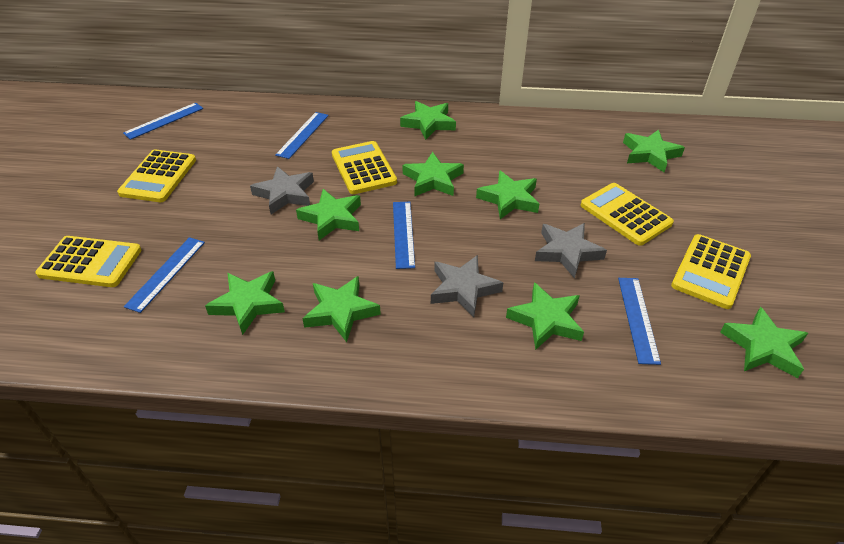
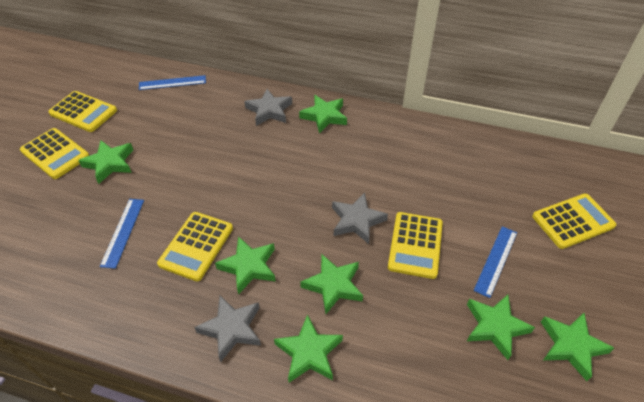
blue ruler: 5 -> 3
green star: 9 -> 7

